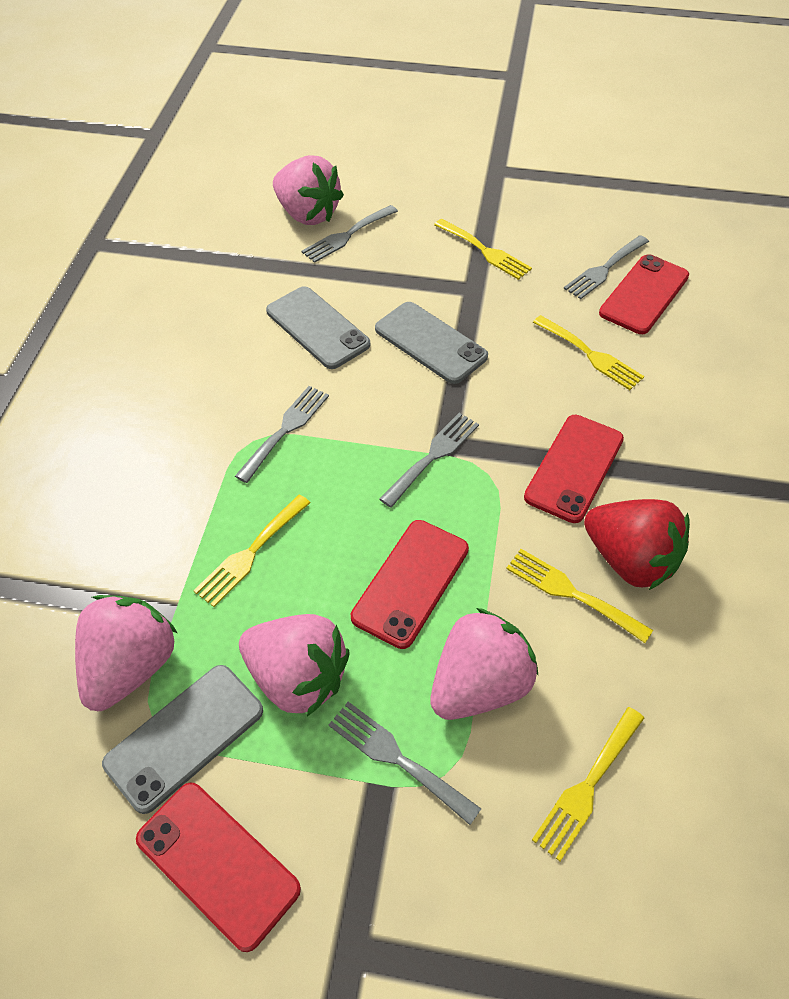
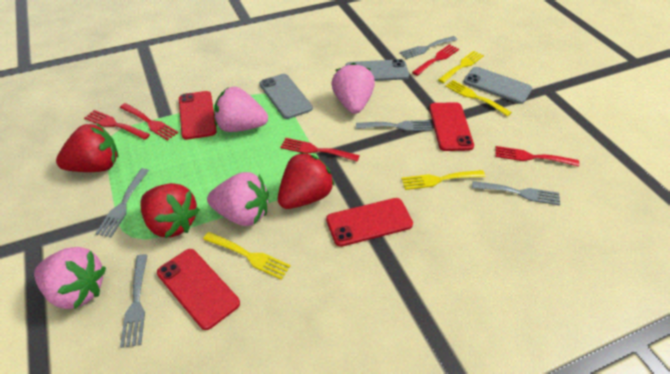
red fork: 0 -> 5
red strawberry: 1 -> 3
yellow fork: 5 -> 4

